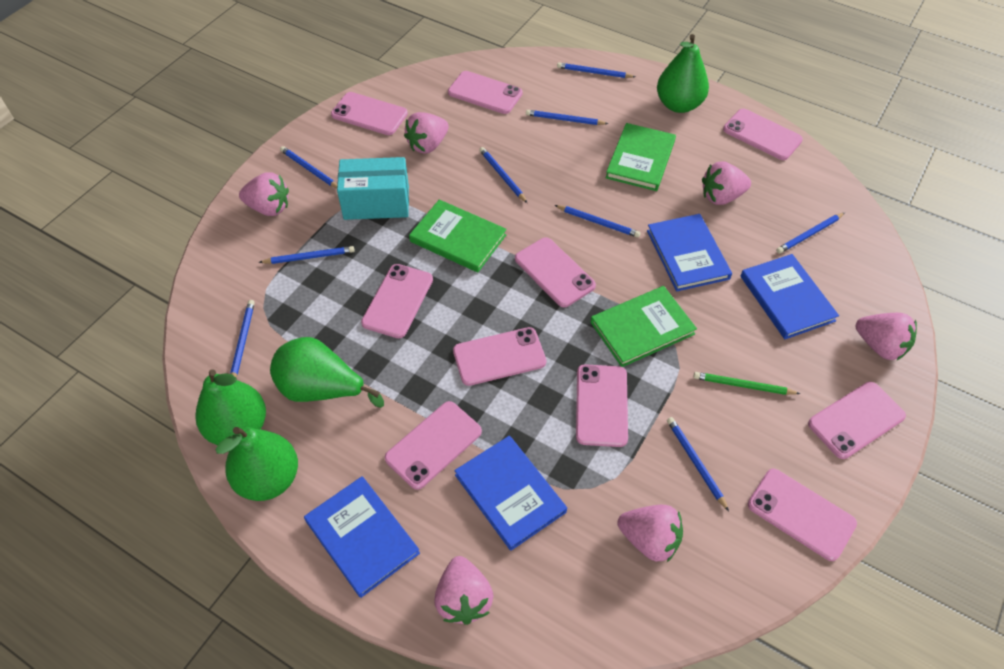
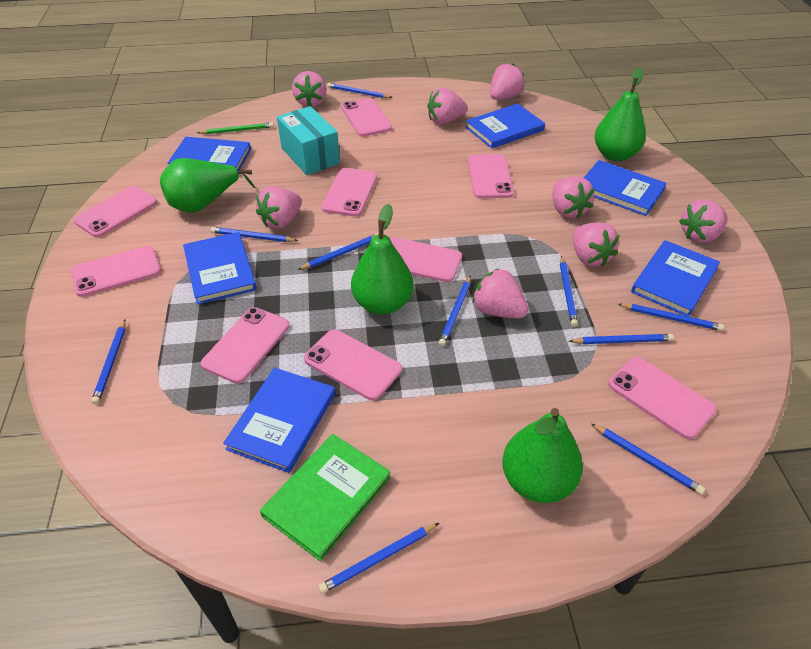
blue book: 4 -> 6
blue pencil: 9 -> 10
green book: 3 -> 1
pink phone: 10 -> 9
pink strawberry: 6 -> 8

